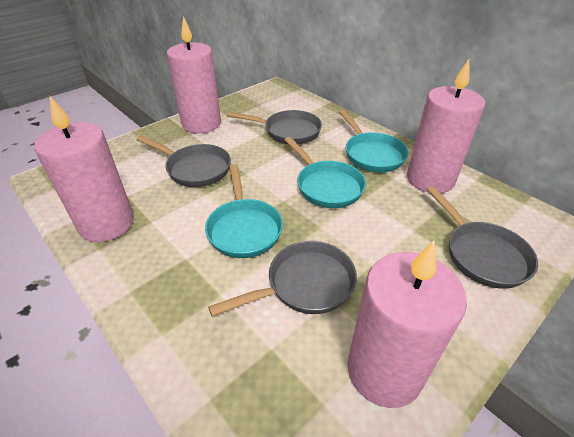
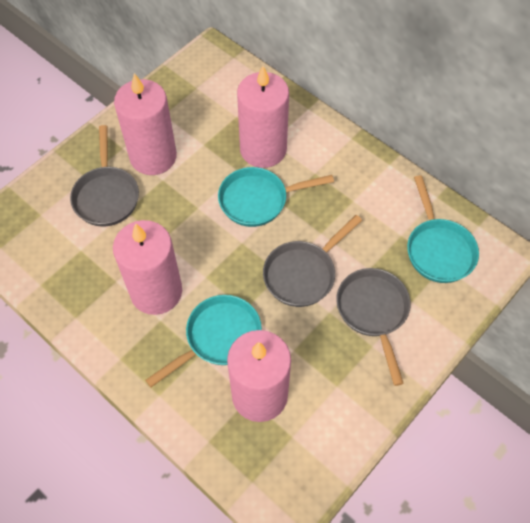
grey pan: 4 -> 3

